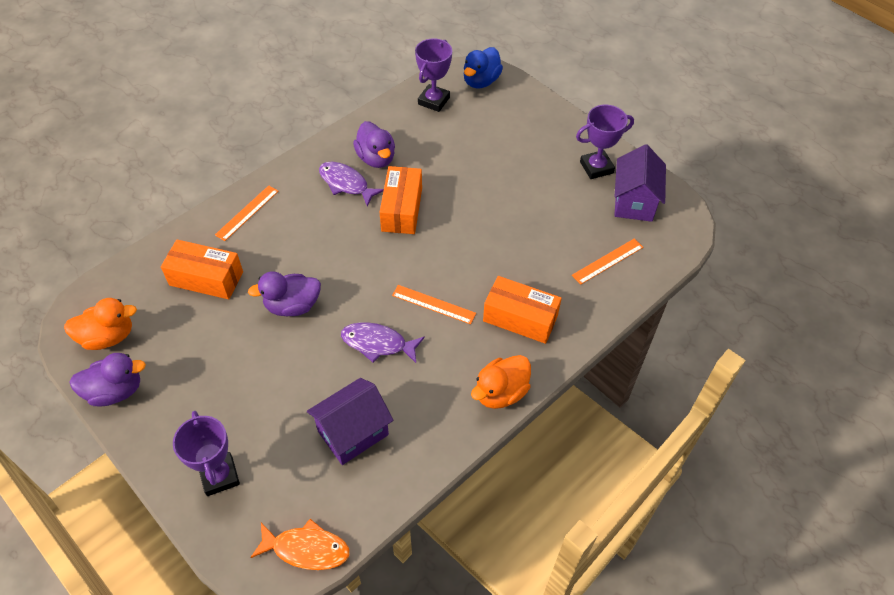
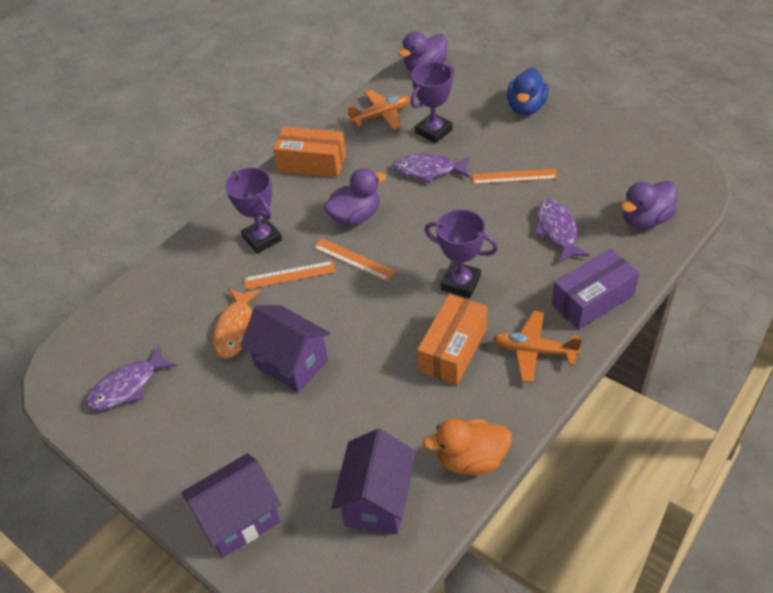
orange box: 3 -> 2
orange duck: 2 -> 1
orange plane: 0 -> 2
purple box: 0 -> 1
purple fish: 2 -> 3
purple house: 2 -> 3

